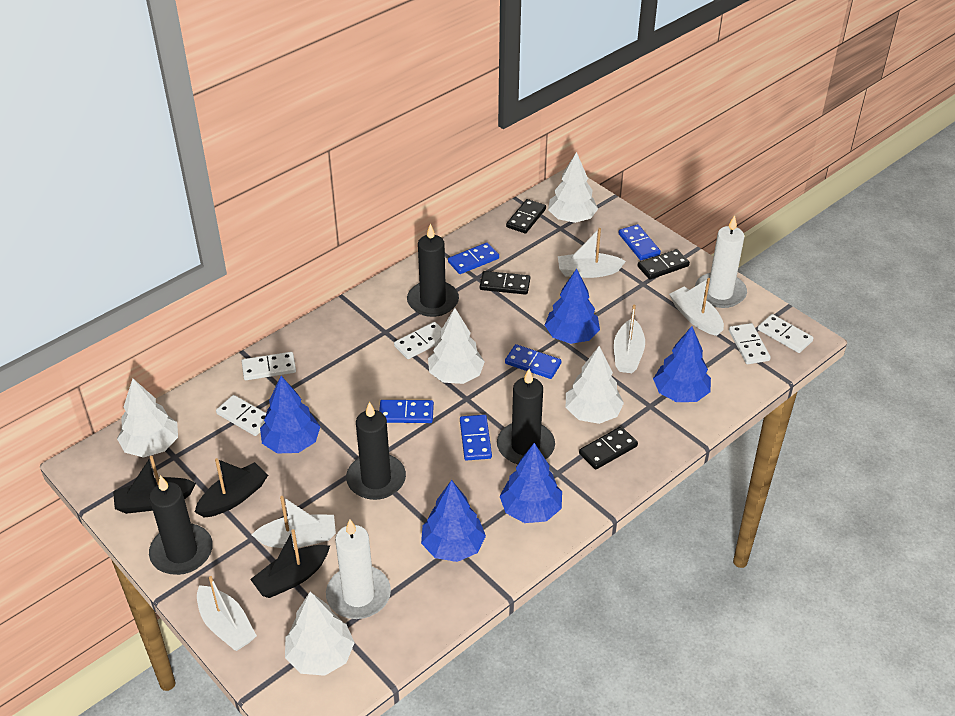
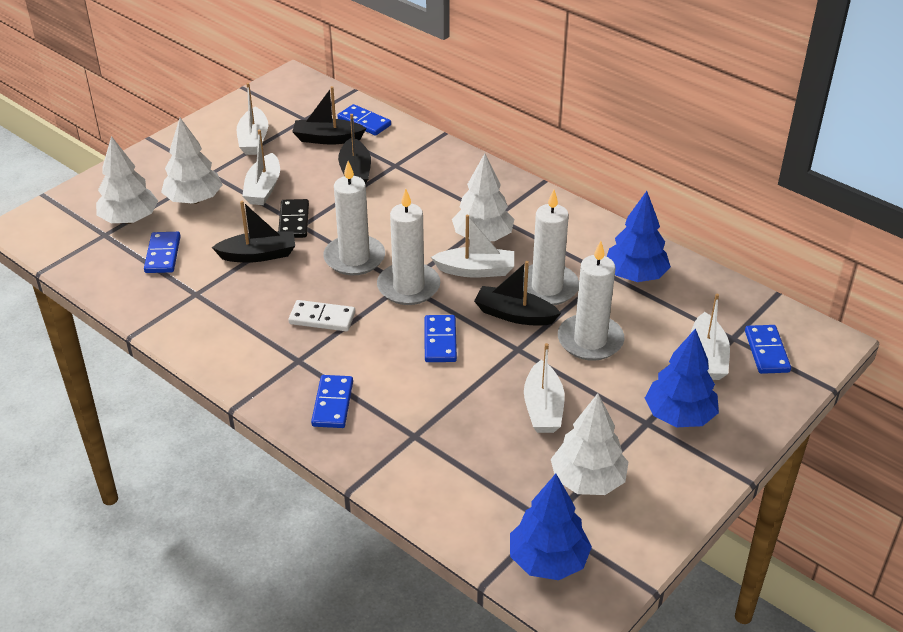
black boat: 3 -> 4
black candle: 4 -> 0
black domino: 4 -> 1
blue tree: 5 -> 3
white candle: 2 -> 4
white domino: 5 -> 1
white tree: 5 -> 4

